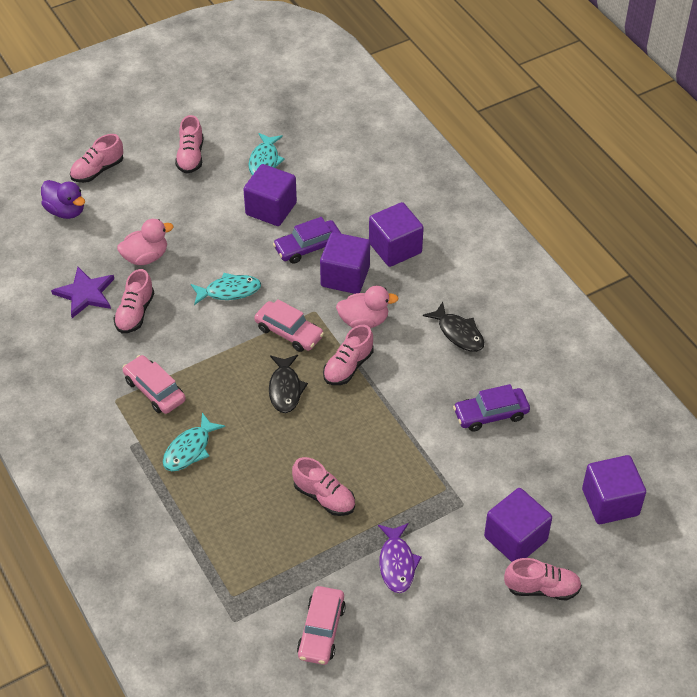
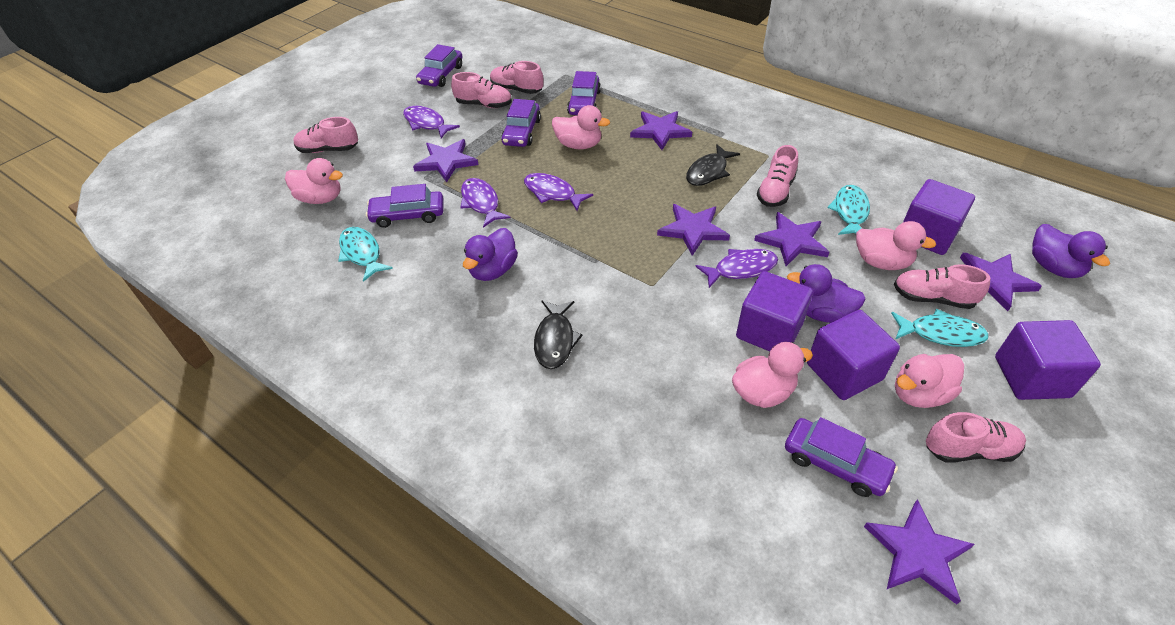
pink car: 3 -> 0
pink duck: 2 -> 5
purple car: 2 -> 5
purple cube: 5 -> 4
purple duck: 1 -> 3
purple fish: 1 -> 4
purple star: 1 -> 6

